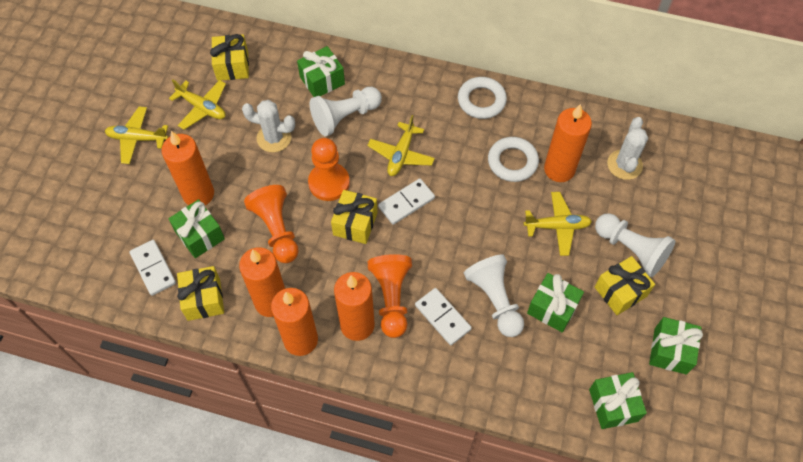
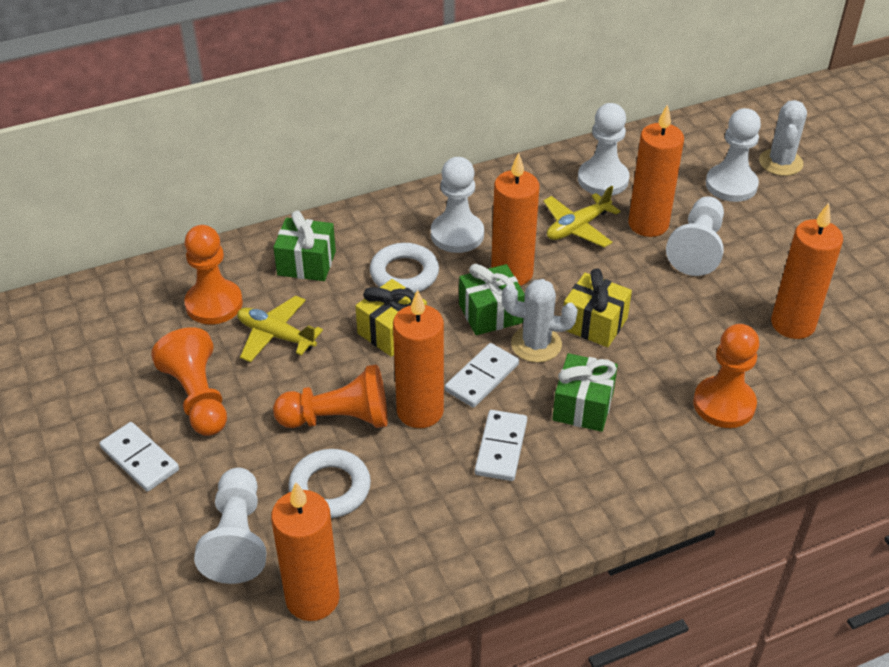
green gift: 5 -> 3
orange pawn: 3 -> 4
white pawn: 3 -> 5
yellow gift: 4 -> 2
yellow plane: 4 -> 2

